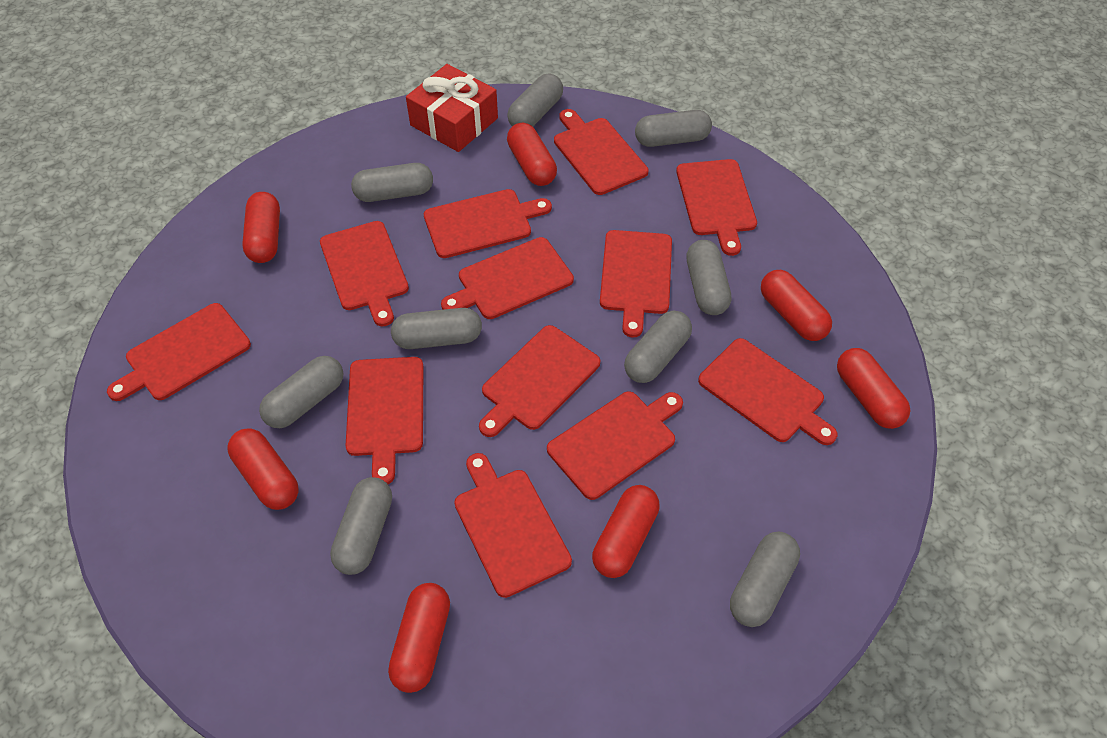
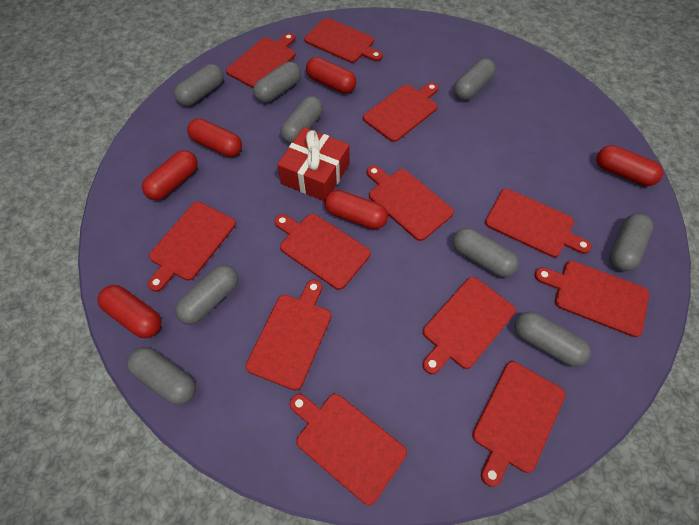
red capsule: 7 -> 6

